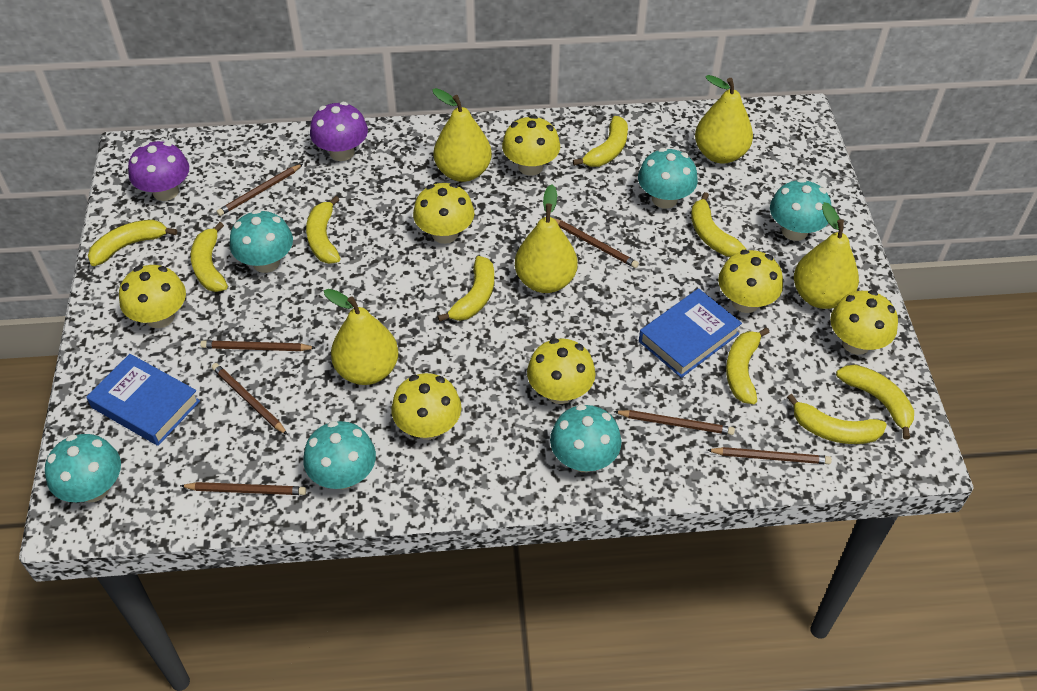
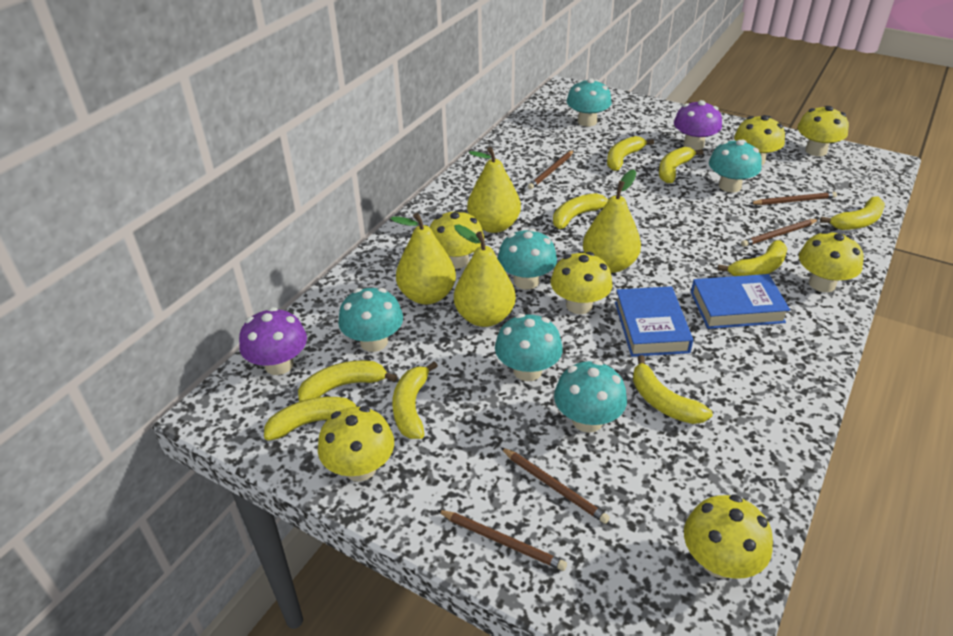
brown pencil: 7 -> 5
yellow pear: 5 -> 4

